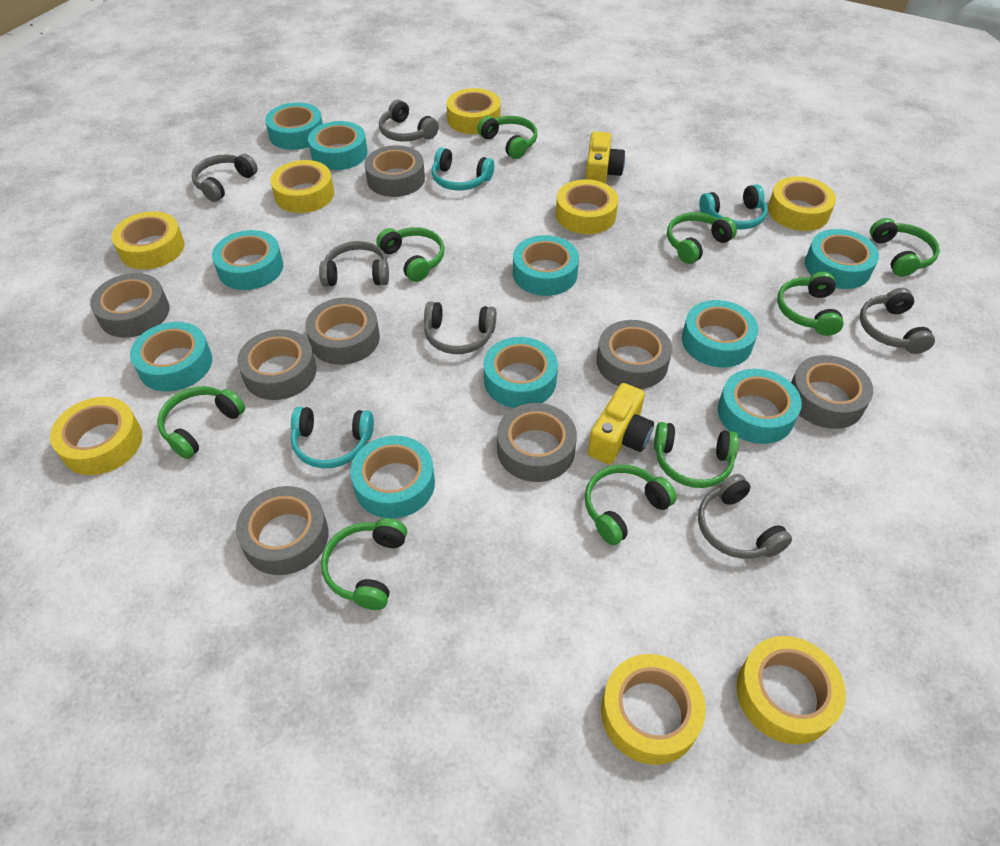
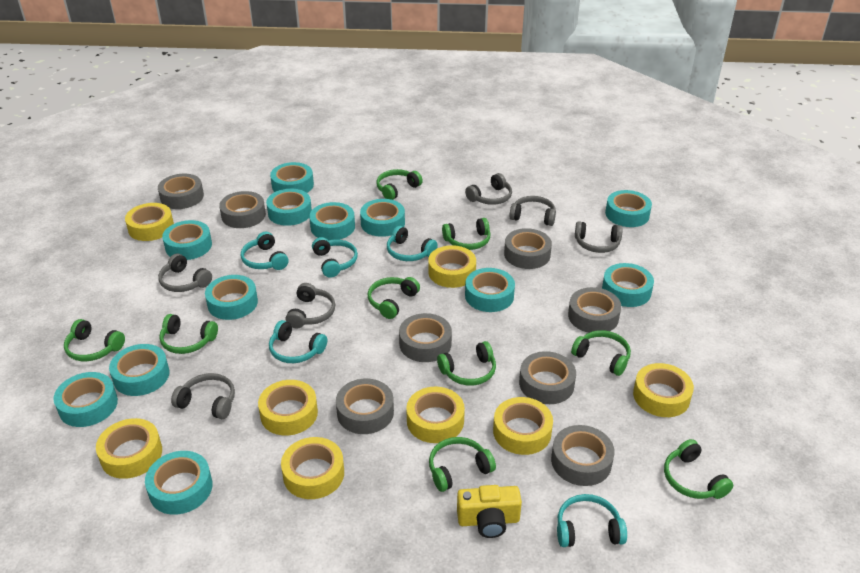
turquoise headphones: 3 -> 5
turquoise tape: 10 -> 12
yellow camera: 2 -> 1

